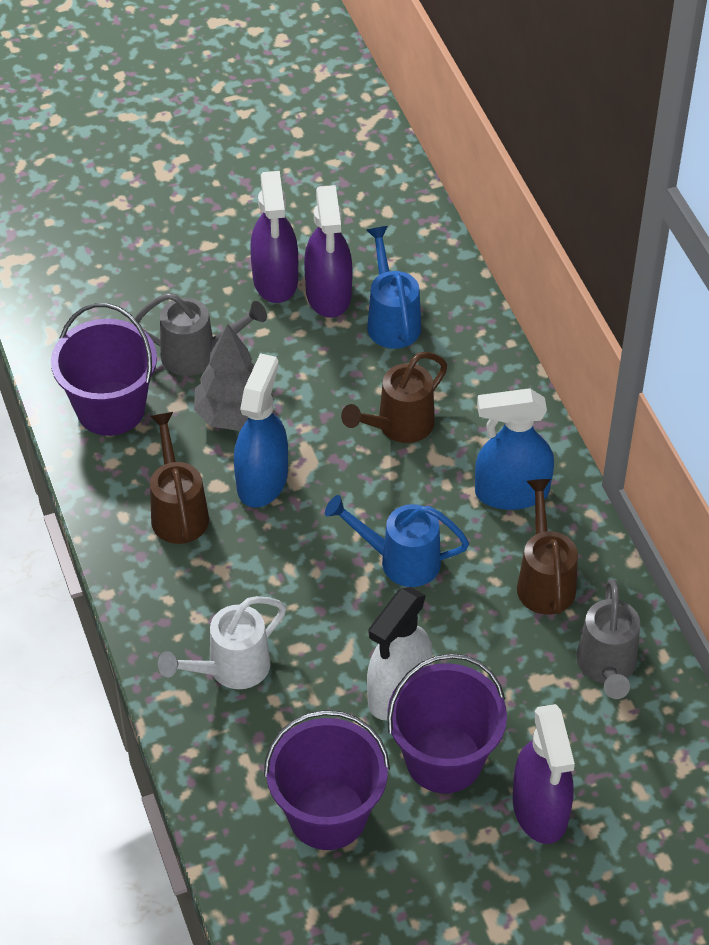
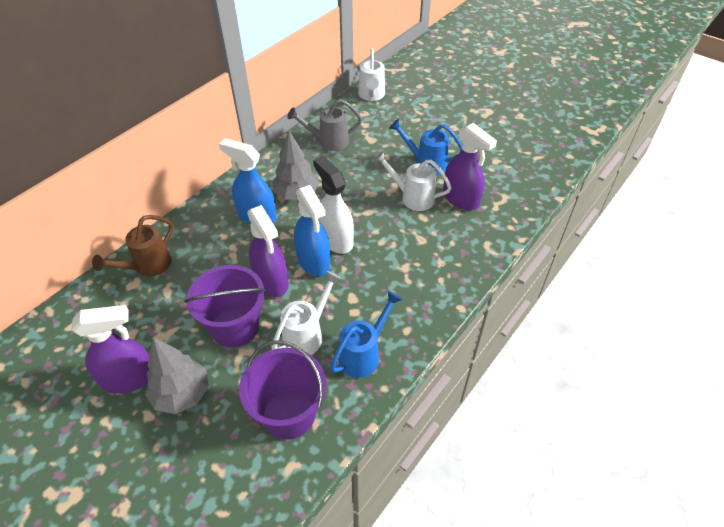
brown watering can: 3 -> 1
grey tree: 1 -> 2
grey watering can: 2 -> 1
purple bucket: 3 -> 2
white watering can: 1 -> 3

